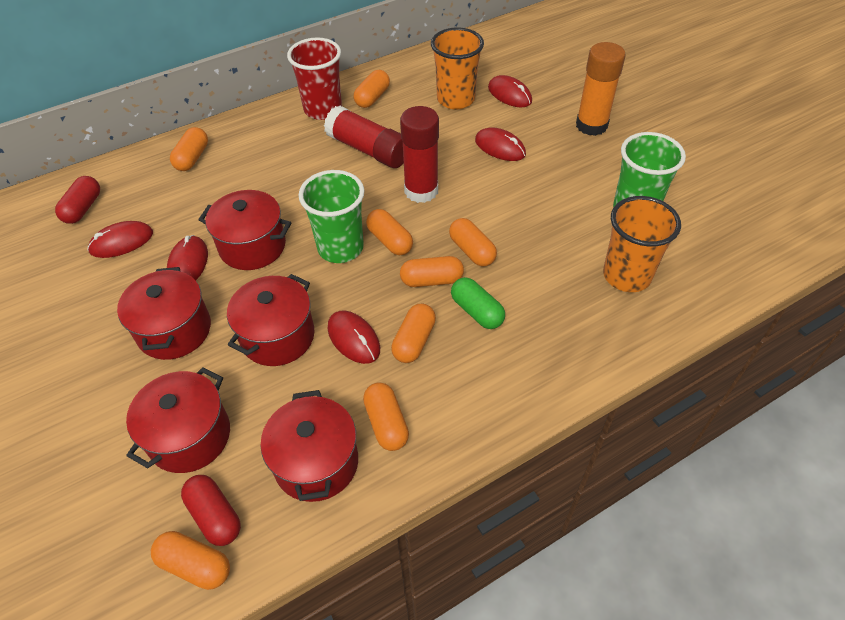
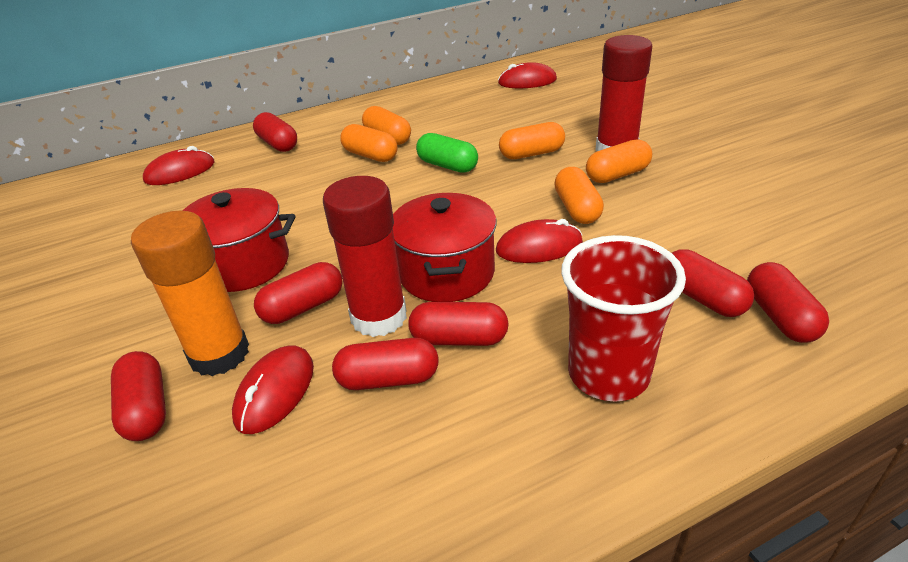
green cup: 2 -> 0
orange capsule: 8 -> 5
orange cup: 2 -> 0
red capsule: 2 -> 7
red mouse: 5 -> 4
red pot: 5 -> 2

